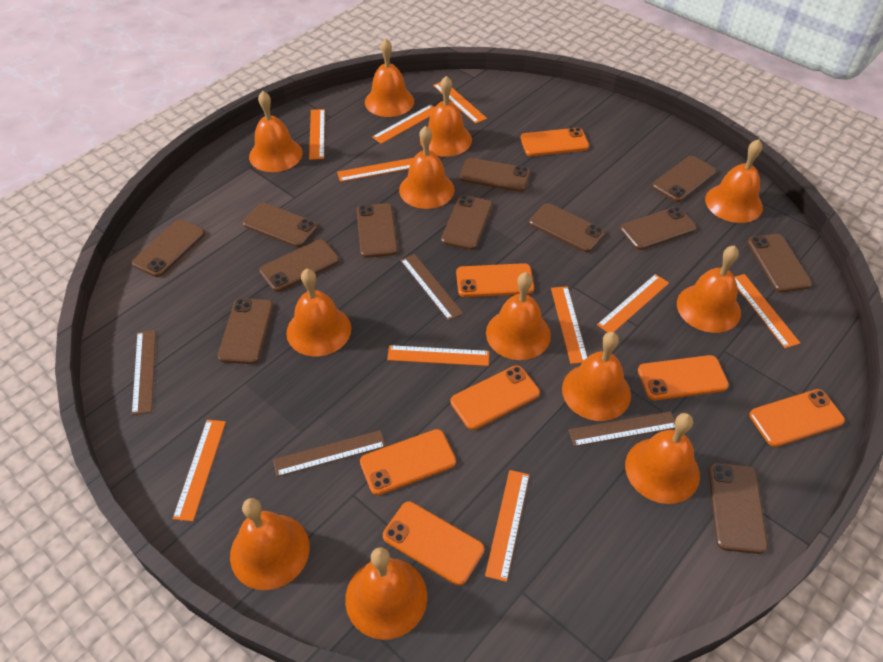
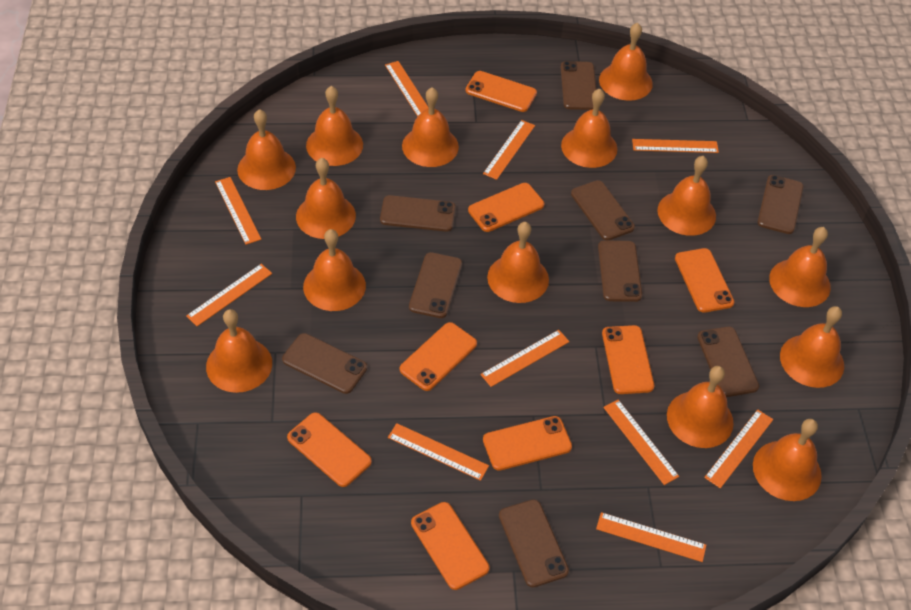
brown phone: 12 -> 9
brown ruler: 4 -> 0
orange bell: 12 -> 14
orange phone: 7 -> 8

